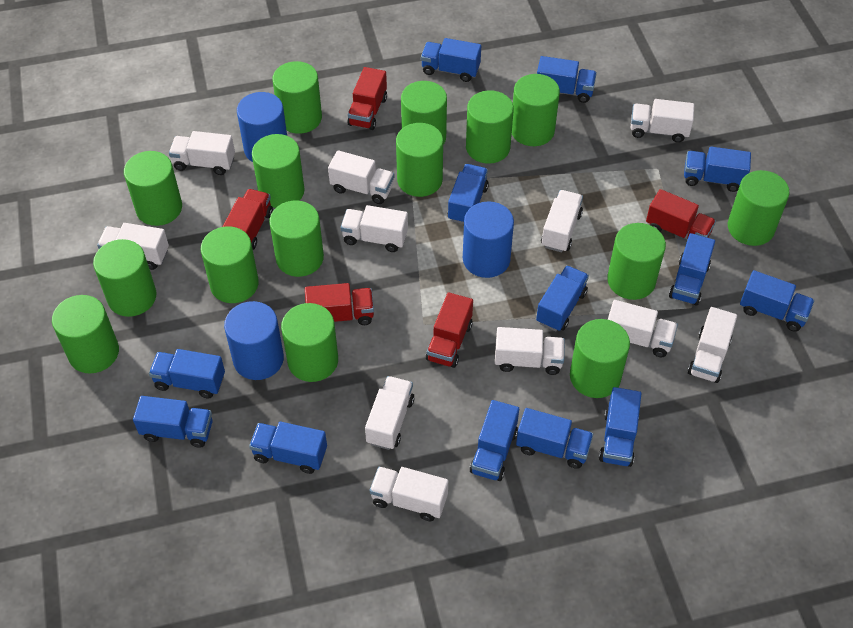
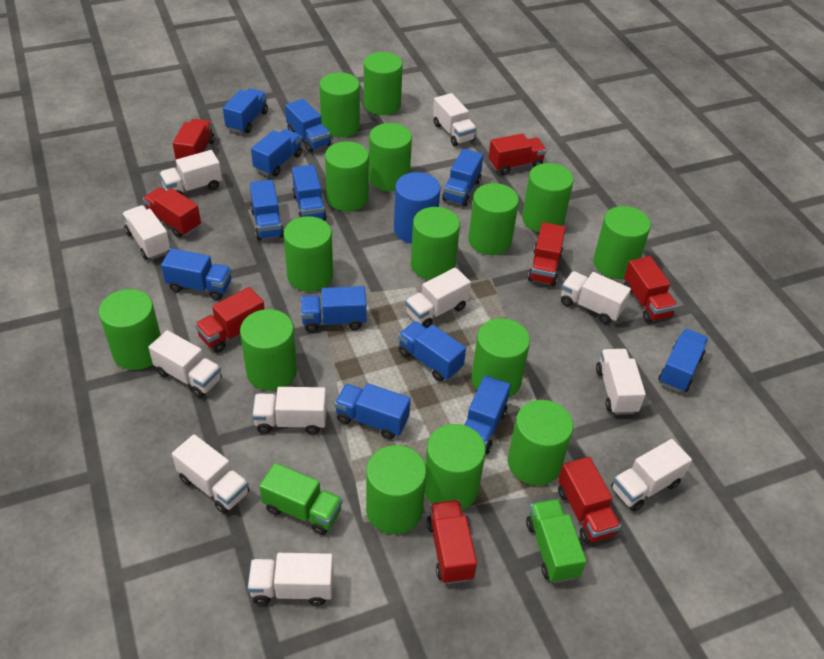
blue cylinder: 3 -> 1
blue truck: 13 -> 12
green truck: 0 -> 2
red truck: 5 -> 8

